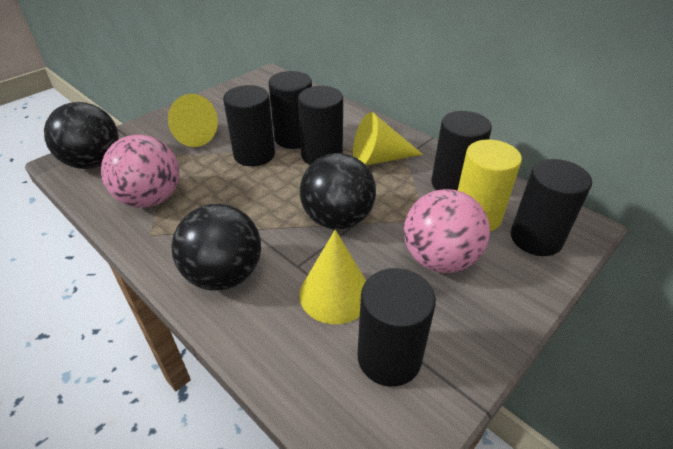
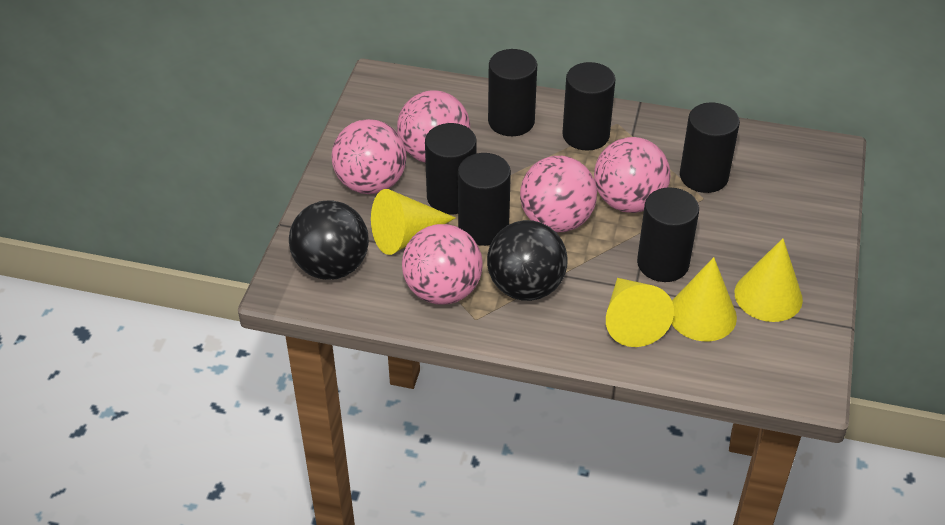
black ball: 3 -> 2
pink ball: 2 -> 5
yellow cone: 3 -> 4
yellow cylinder: 1 -> 0

